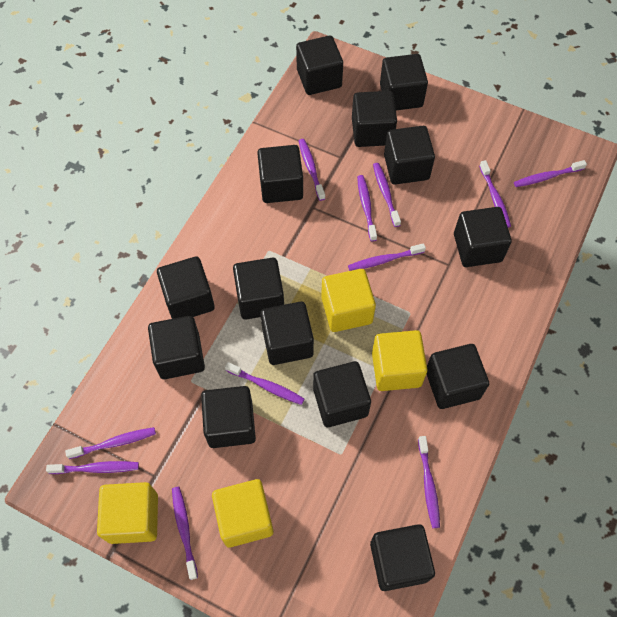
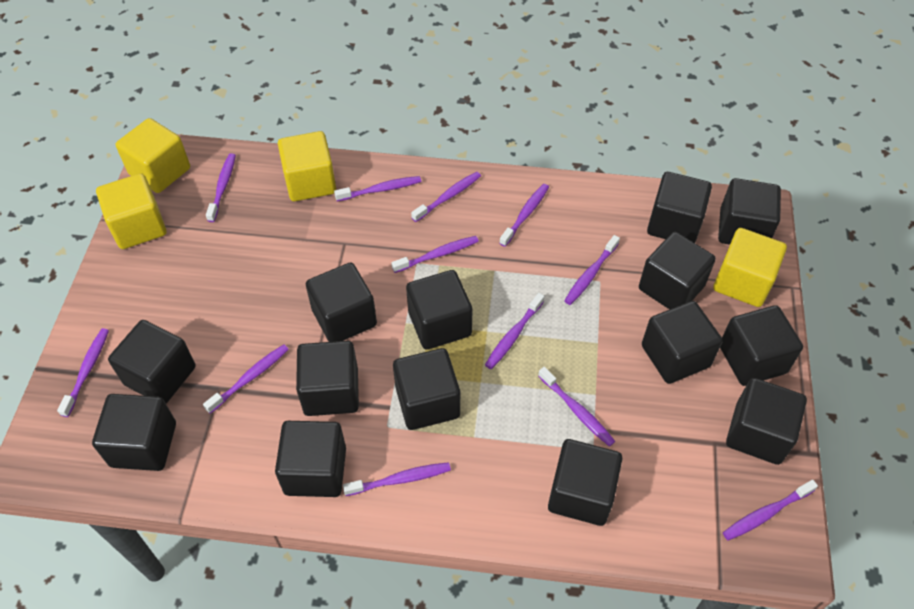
purple toothbrush: 11 -> 12

